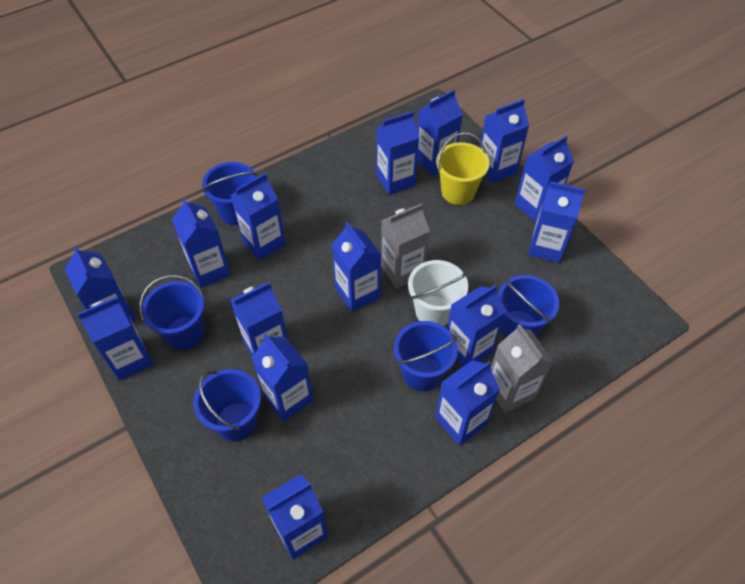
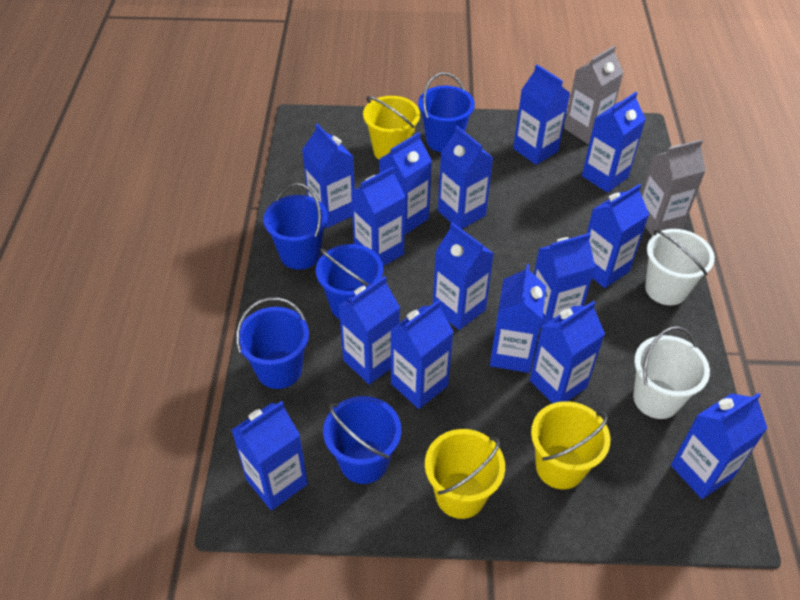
white bucket: 1 -> 2
yellow bucket: 1 -> 3

